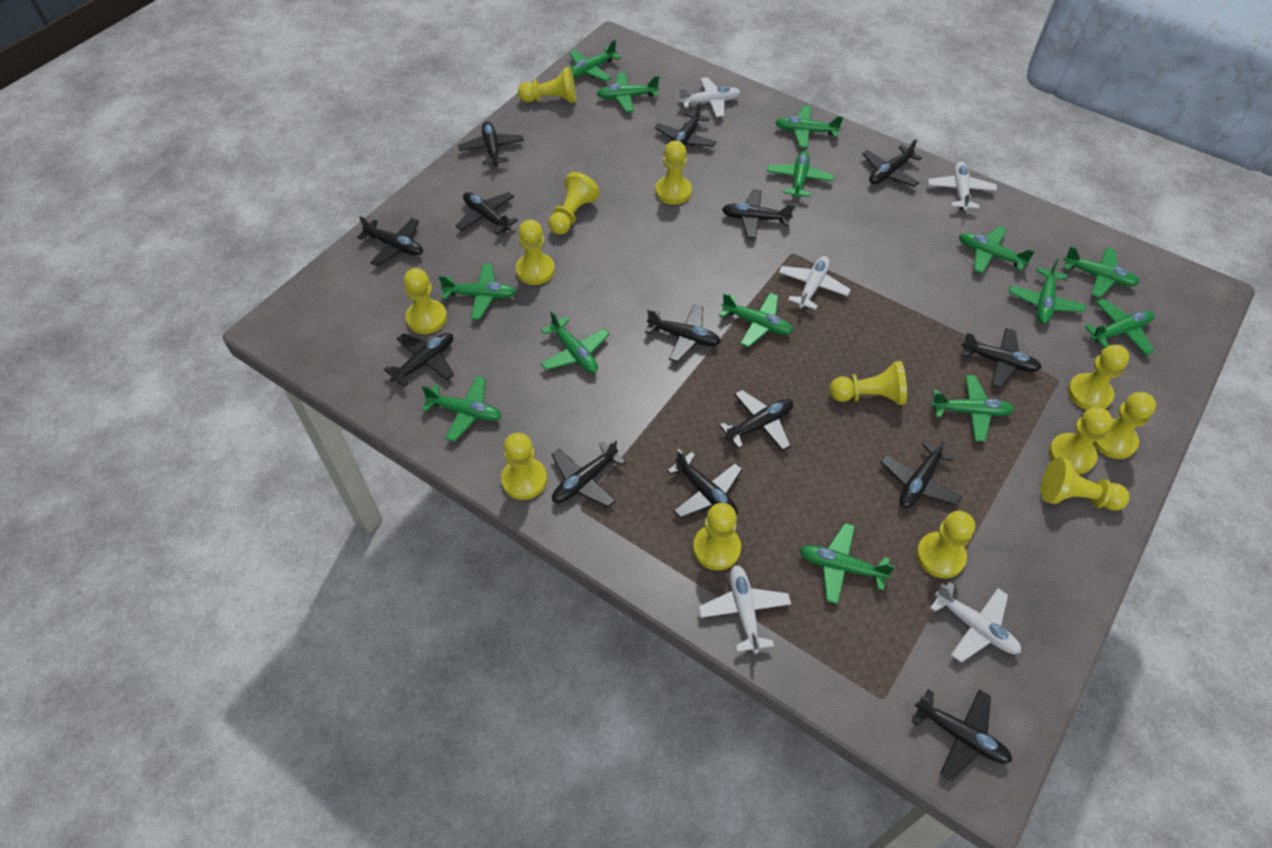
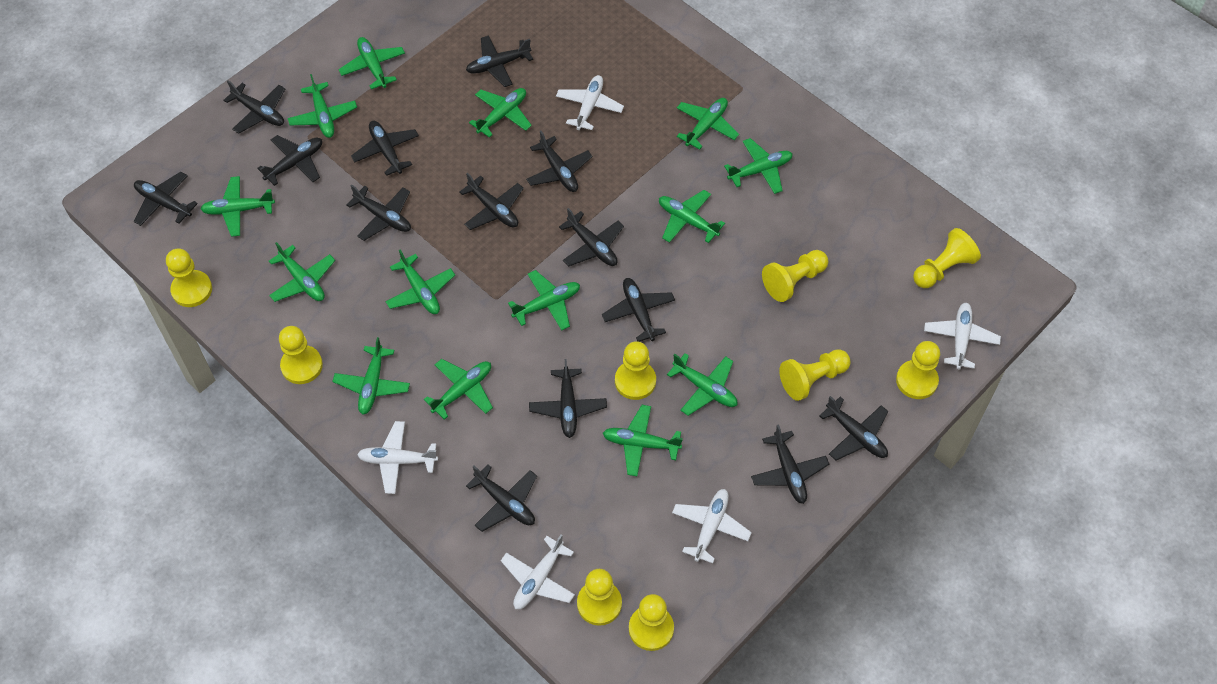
yellow pawn: 13 -> 9

